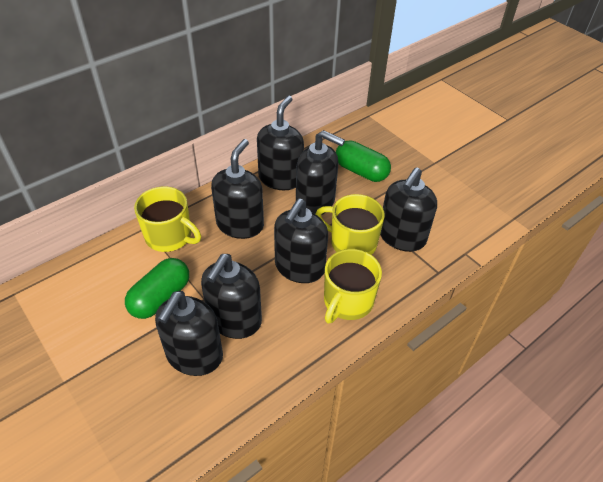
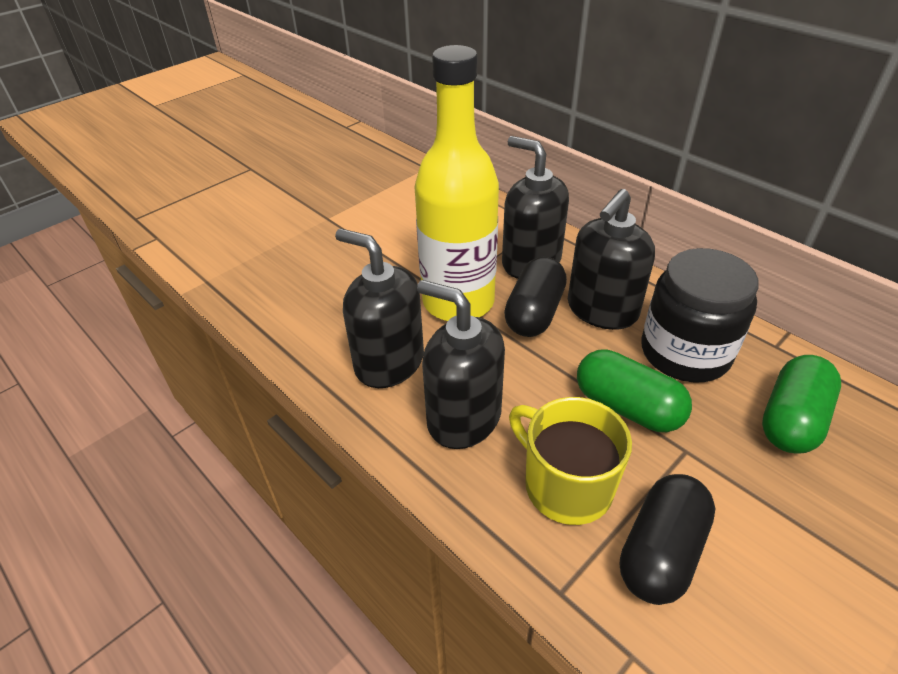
black capsule: 0 -> 2
black jar: 0 -> 1
black soap dispenser: 7 -> 4
yellow bottle: 0 -> 1
yellow mug: 3 -> 1

